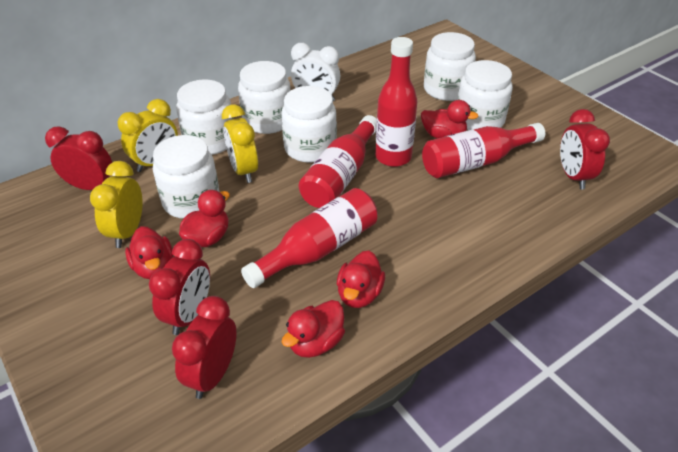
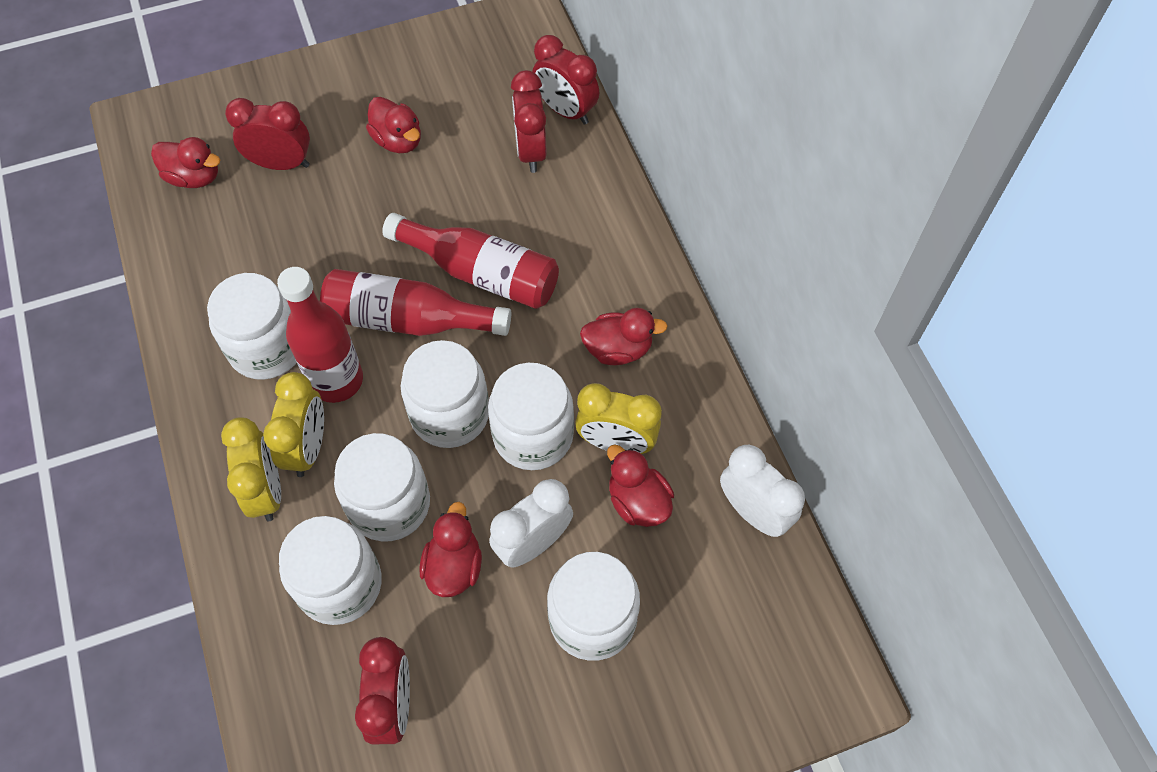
red bottle: 4 -> 3
white clock: 1 -> 2

